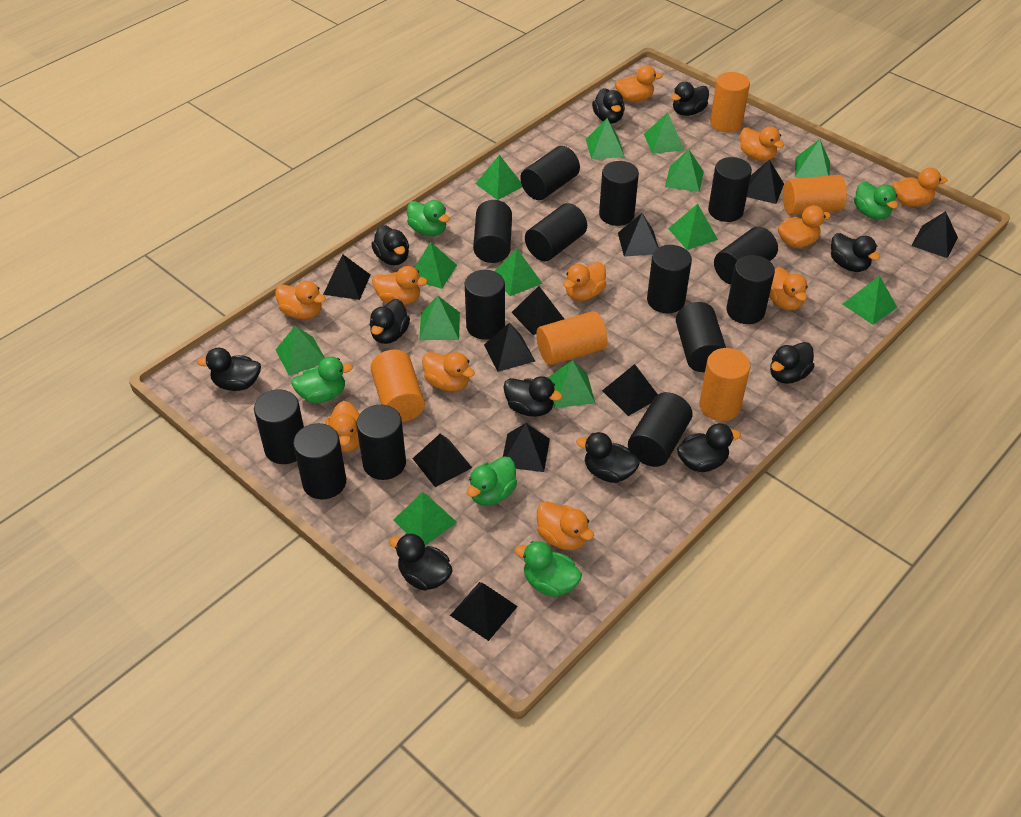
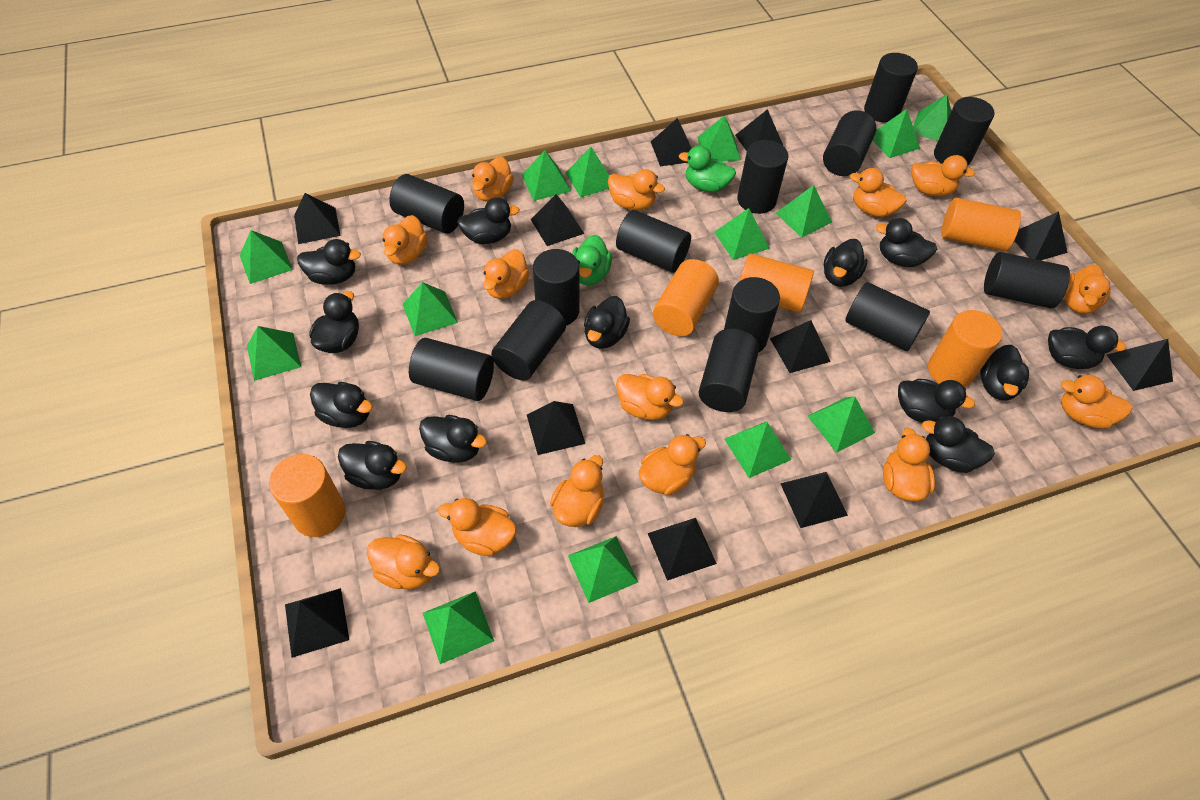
black cylinder: 14 -> 13
black duck: 11 -> 13
black pyramid: 10 -> 11
green duck: 5 -> 2
green pyramid: 13 -> 14
orange duck: 11 -> 14

